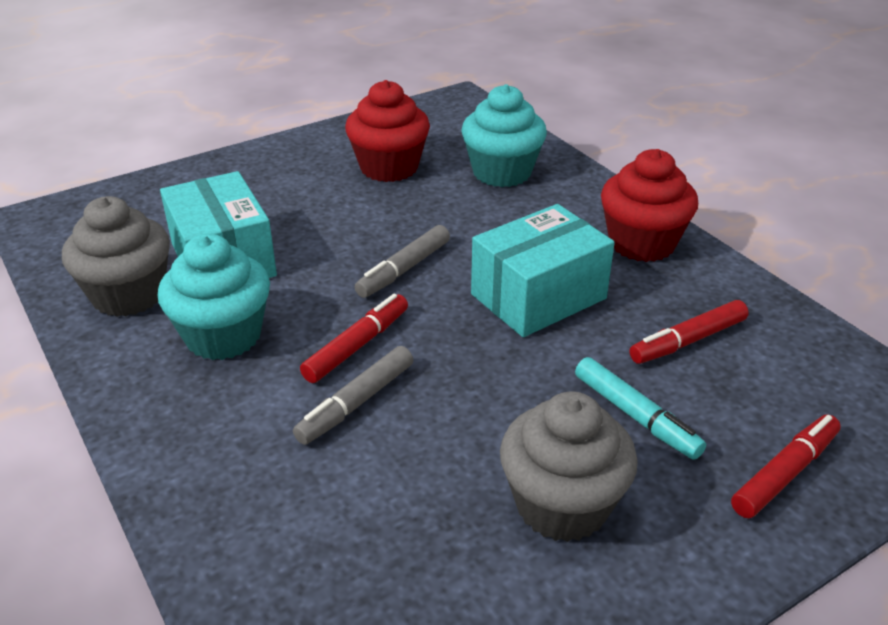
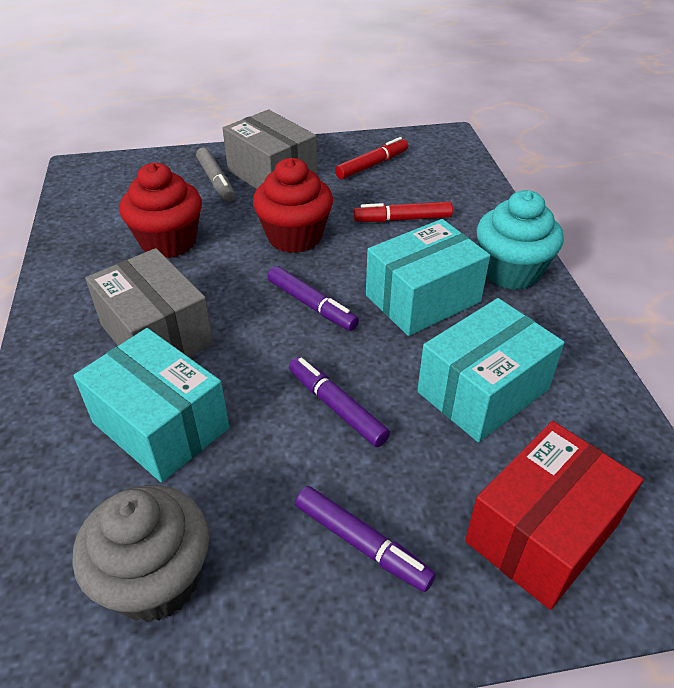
grey box: 0 -> 2
grey cupcake: 2 -> 1
grey marker: 2 -> 1
purple marker: 0 -> 3
red box: 0 -> 1
red marker: 3 -> 2
turquoise box: 2 -> 3
turquoise cupcake: 2 -> 1
turquoise marker: 1 -> 0

